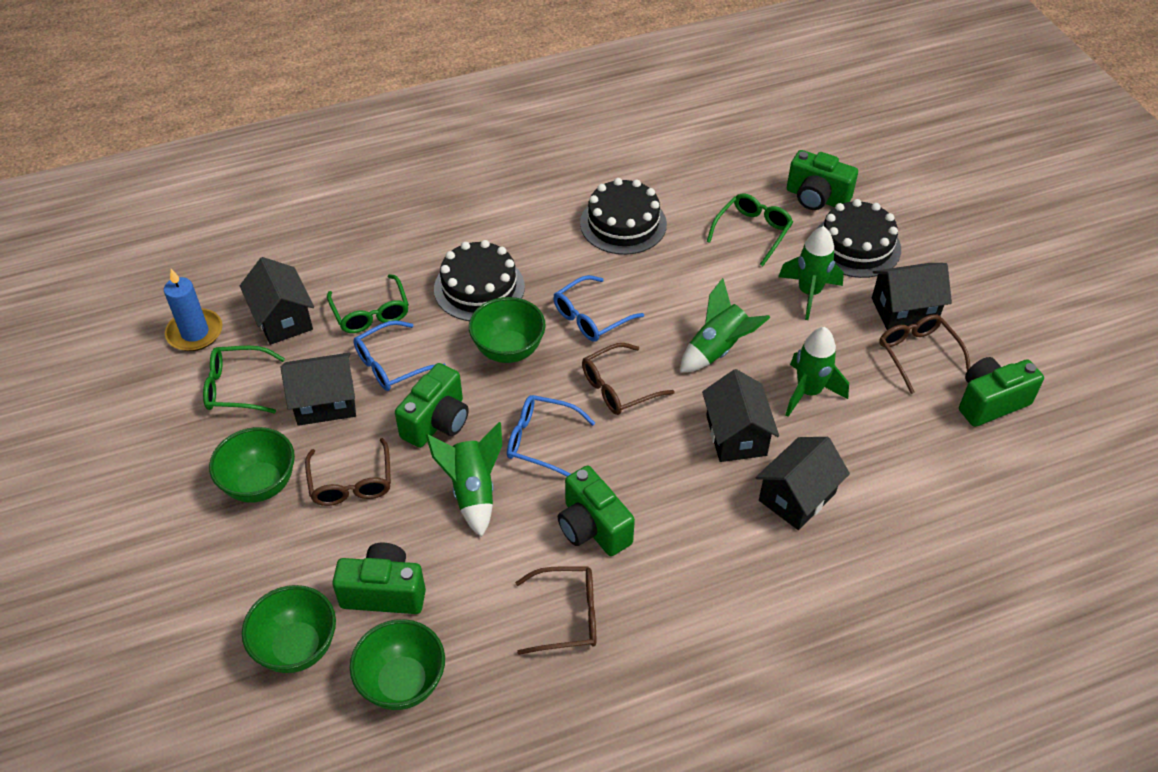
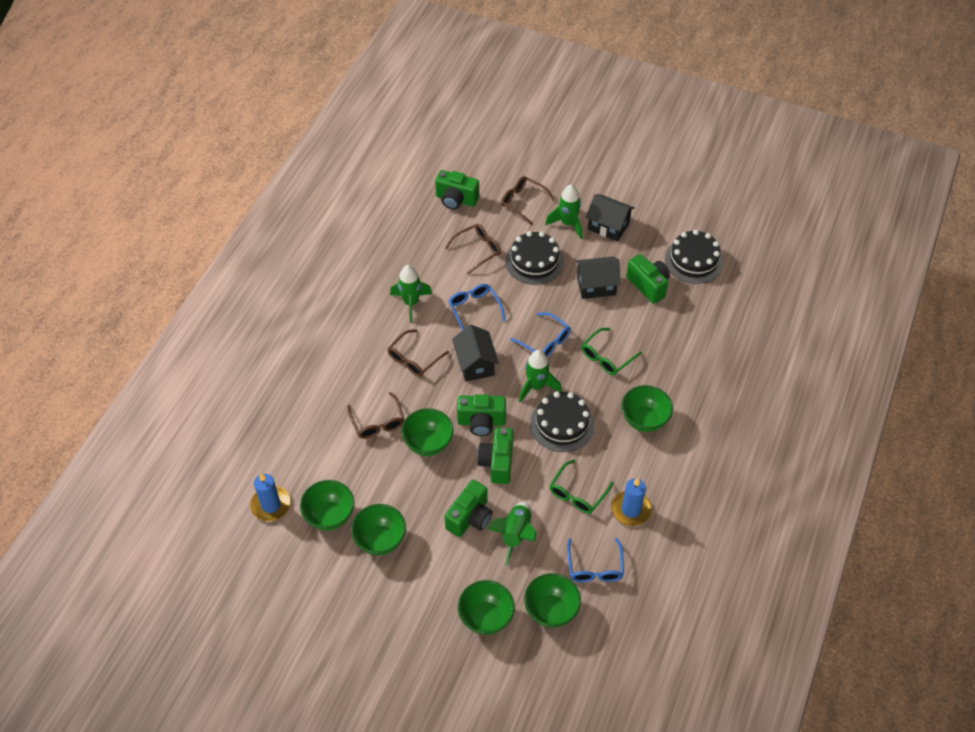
black house: 5 -> 3
blue candle: 1 -> 2
green bowl: 4 -> 6
green glasses: 3 -> 2

